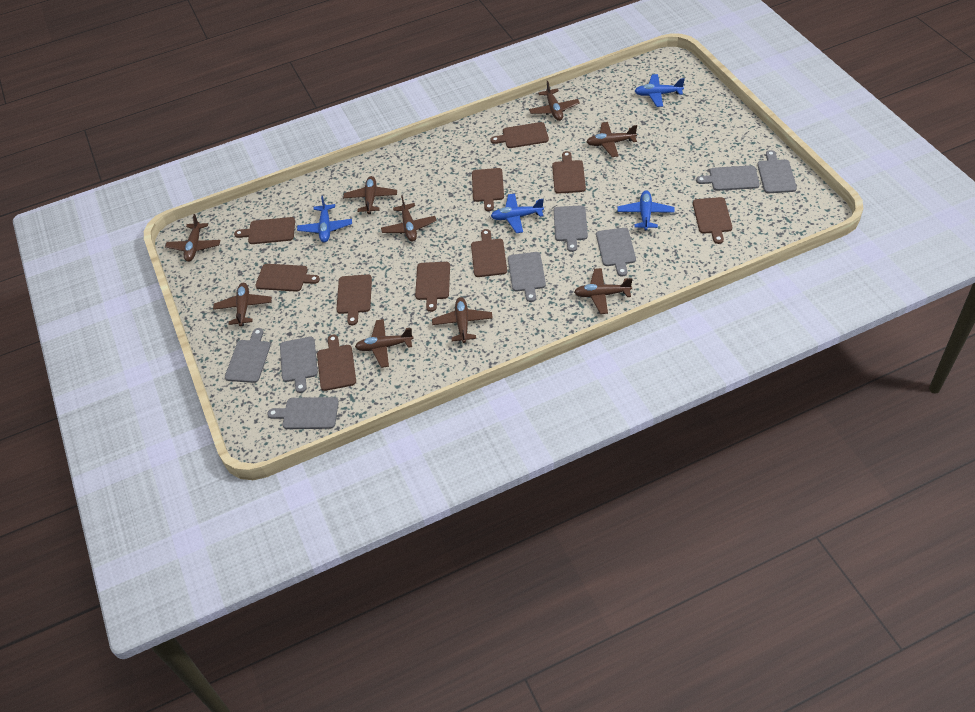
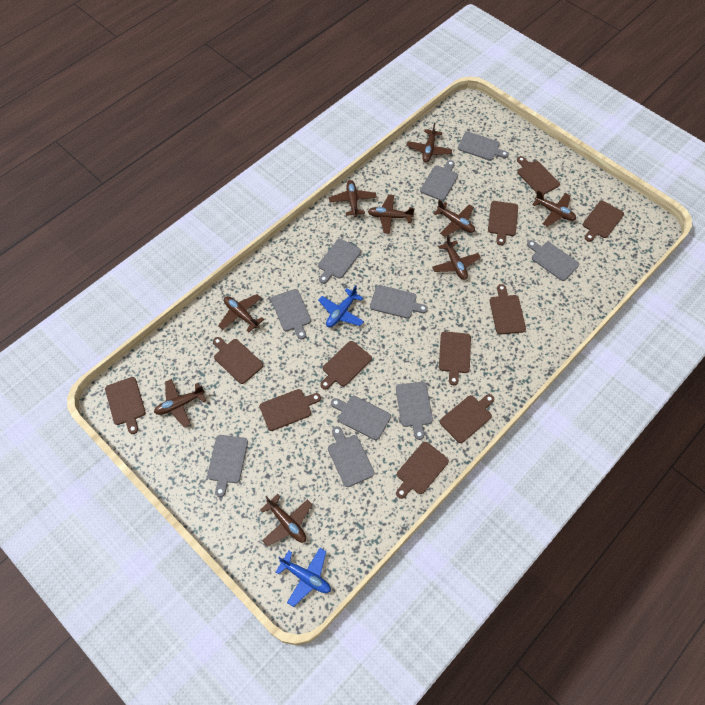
blue plane: 4 -> 2
brown cutting board: 10 -> 11
grey cutting board: 8 -> 10

